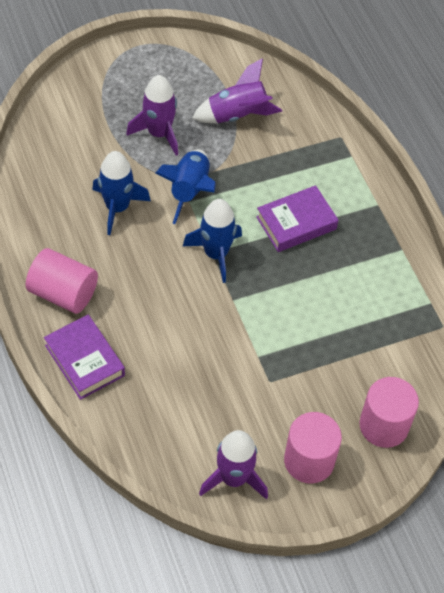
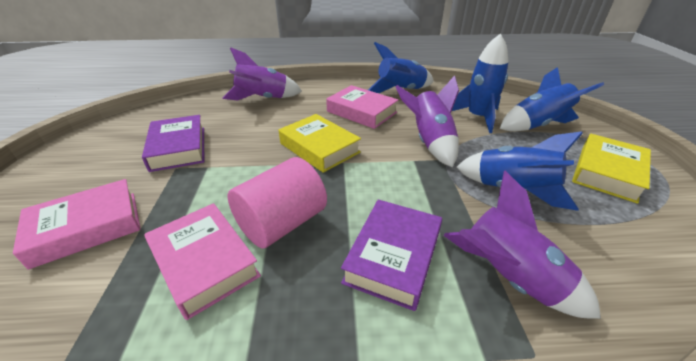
blue rocket: 3 -> 4
pink book: 0 -> 3
pink cylinder: 3 -> 1
yellow book: 0 -> 2

